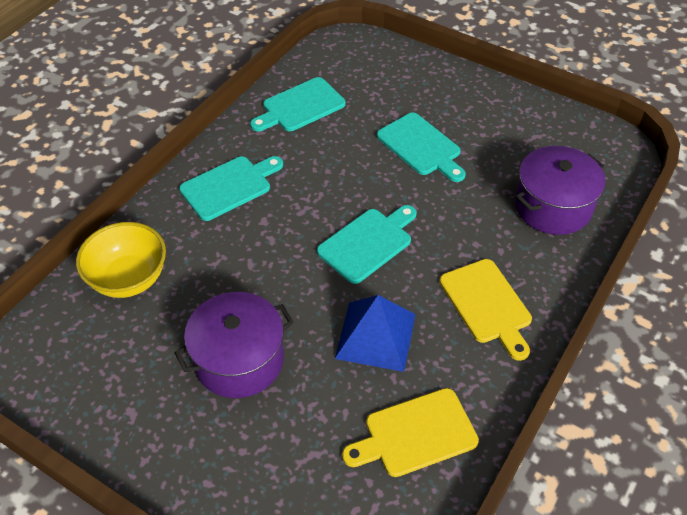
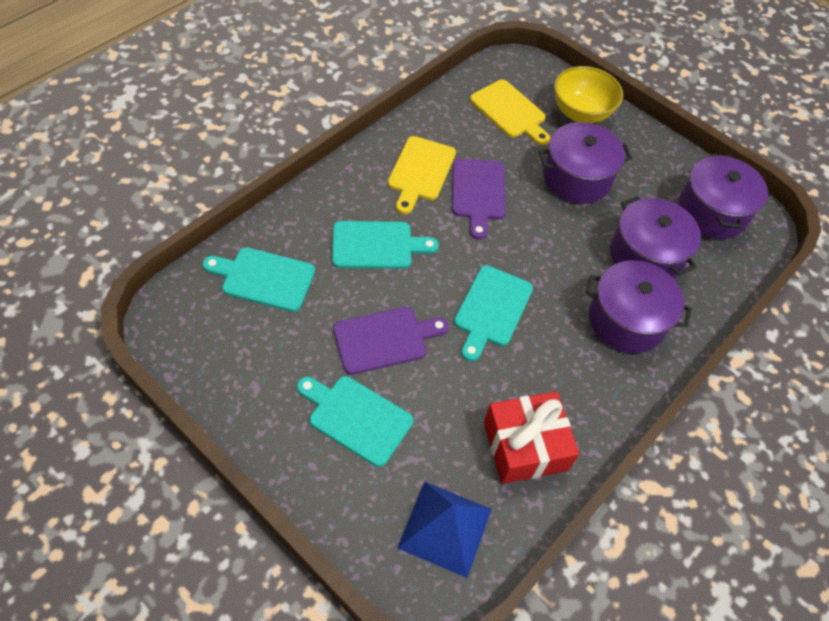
purple cutting board: 0 -> 2
purple pot: 2 -> 4
red gift: 0 -> 1

